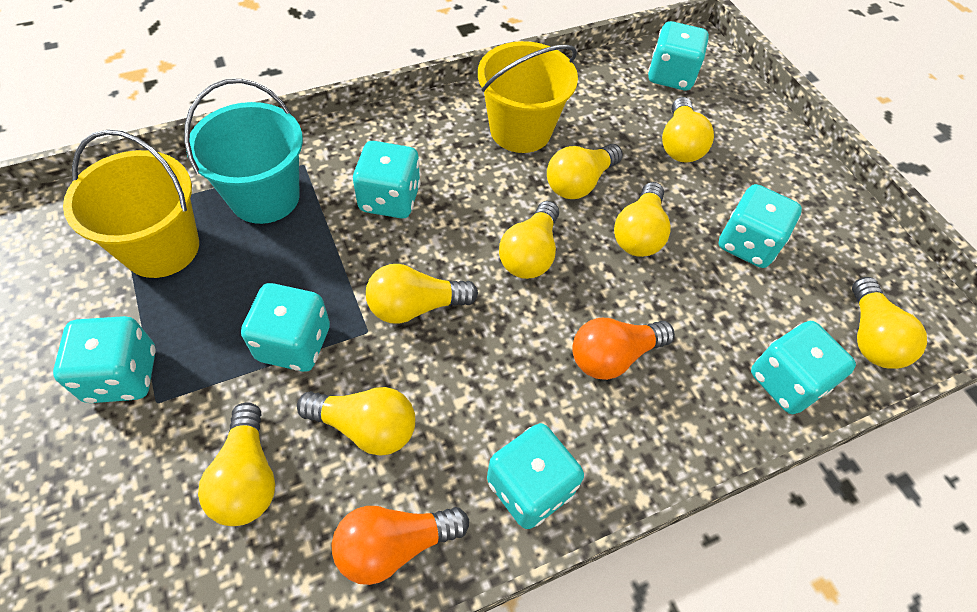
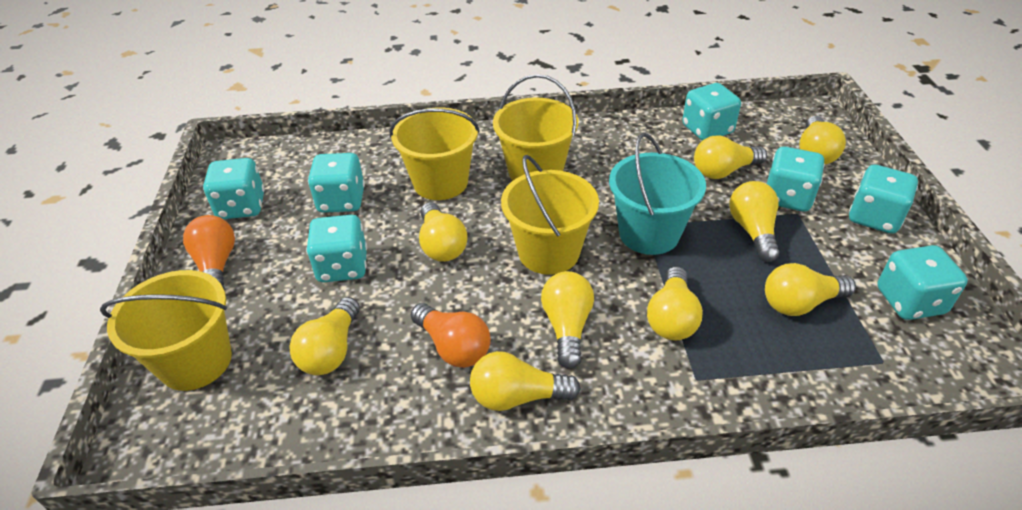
yellow bucket: 2 -> 4
yellow light bulb: 8 -> 9

